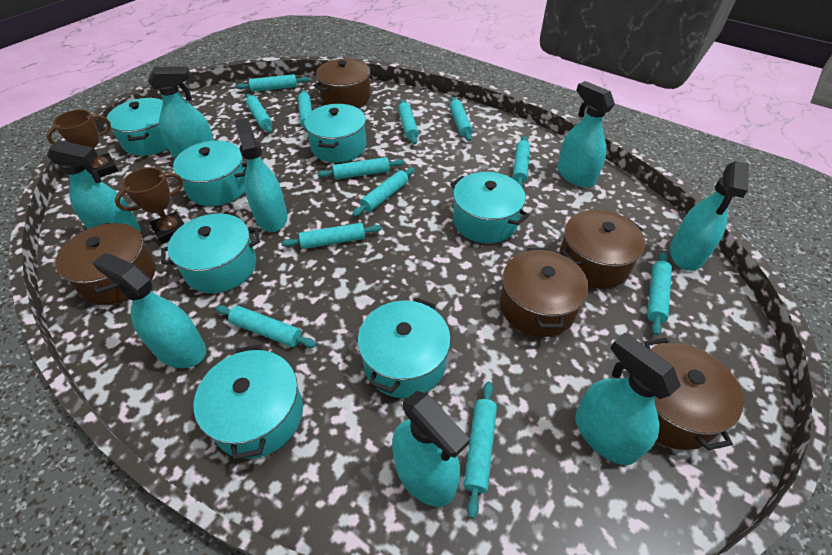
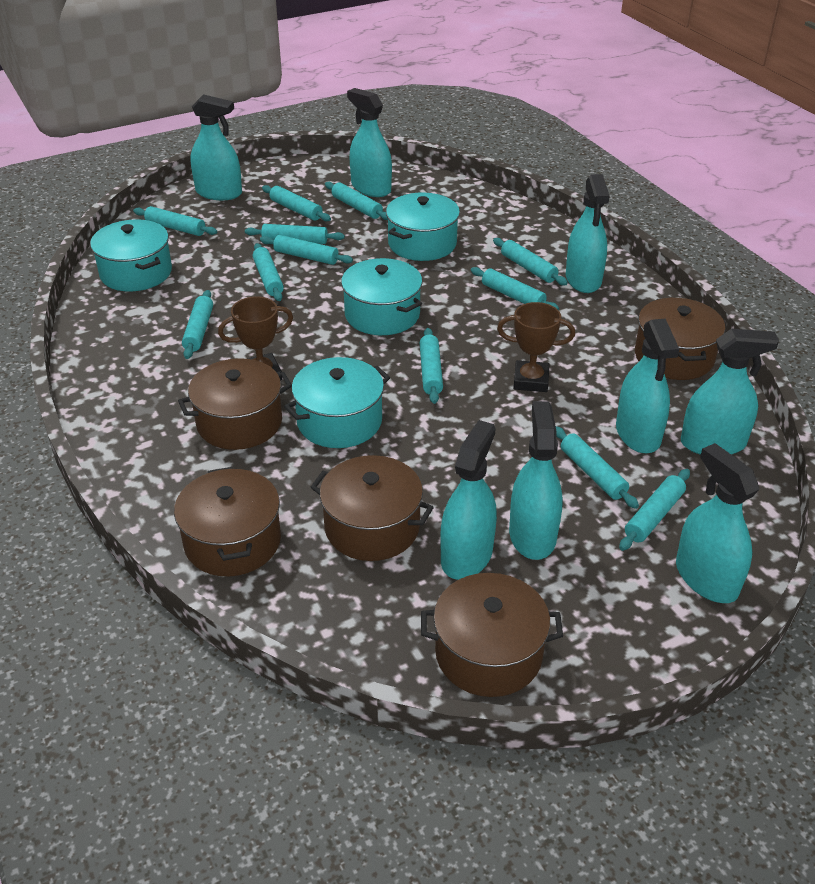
turquoise pot: 7 -> 4

